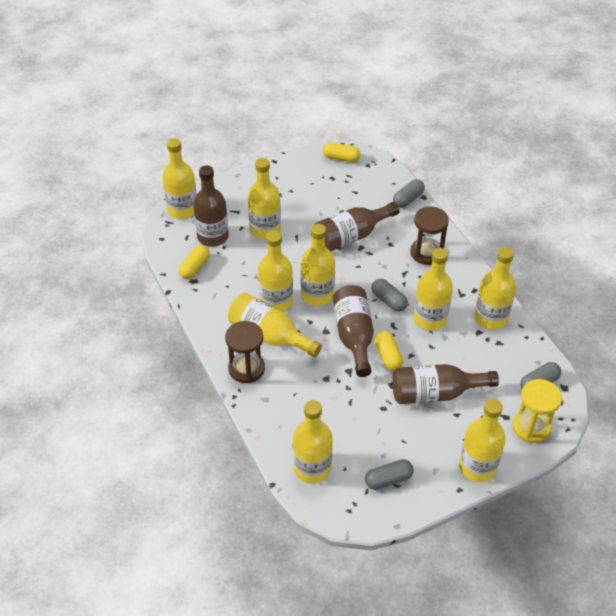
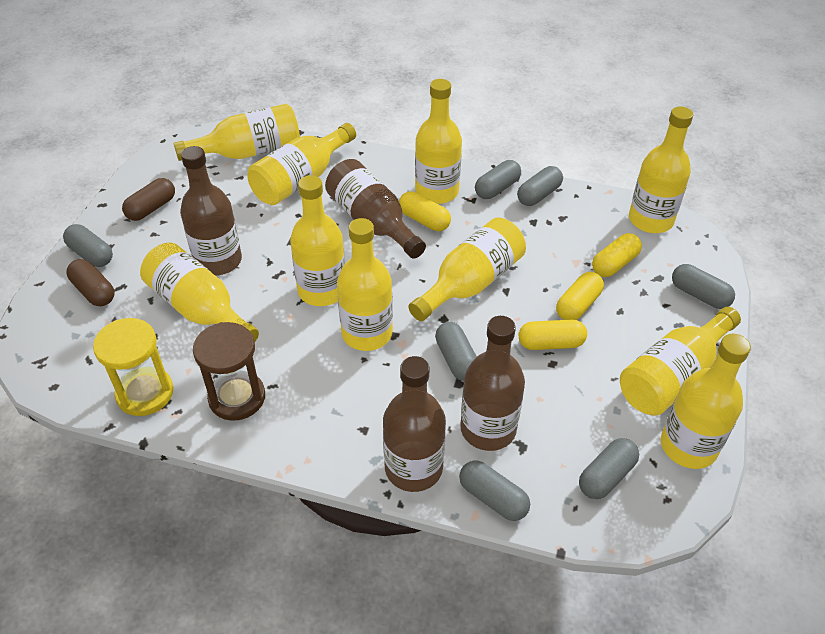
brown capsule: 0 -> 2
brown hourglass: 2 -> 1
grey capsule: 4 -> 7
yellow bottle: 9 -> 10
yellow capsule: 3 -> 4

